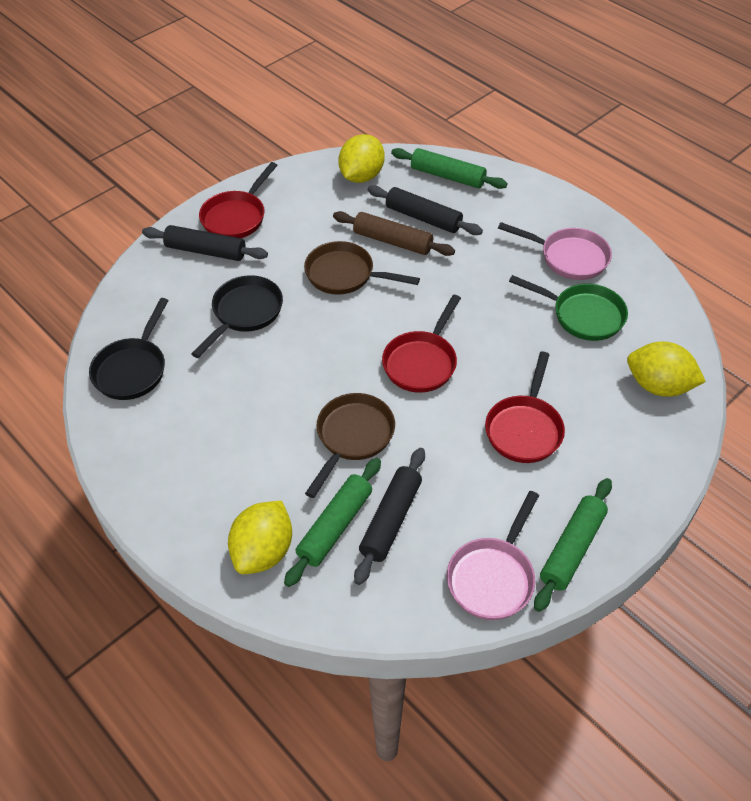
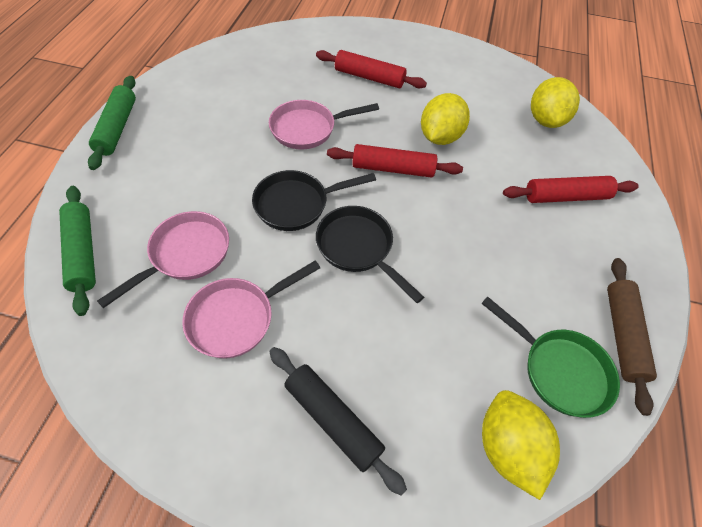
black rolling pin: 3 -> 1
brown pan: 2 -> 0
green rolling pin: 3 -> 2
pink pan: 2 -> 3
red pan: 3 -> 0
red rolling pin: 0 -> 3

